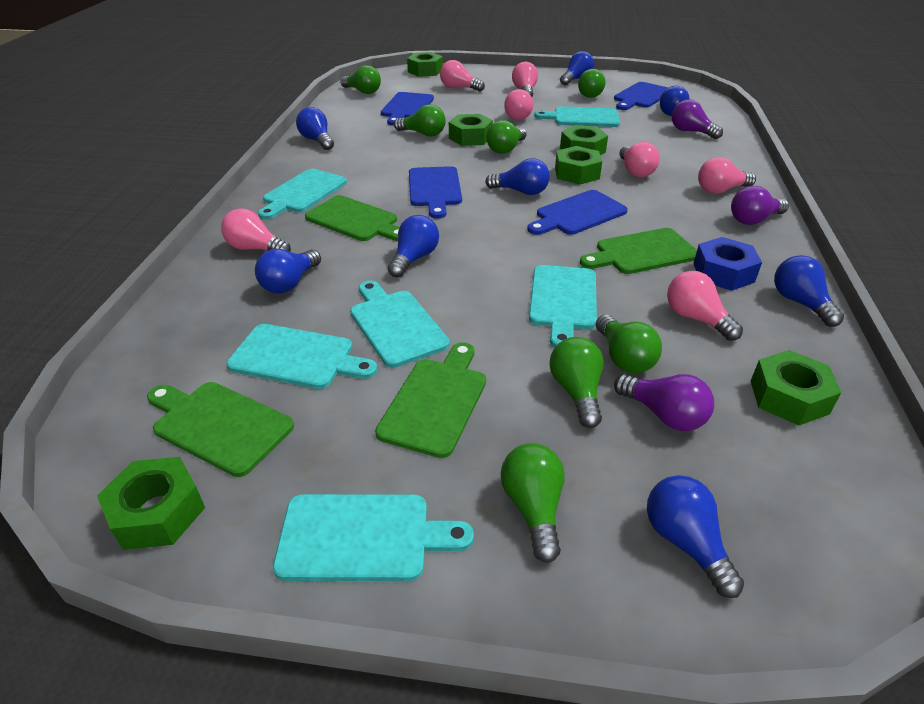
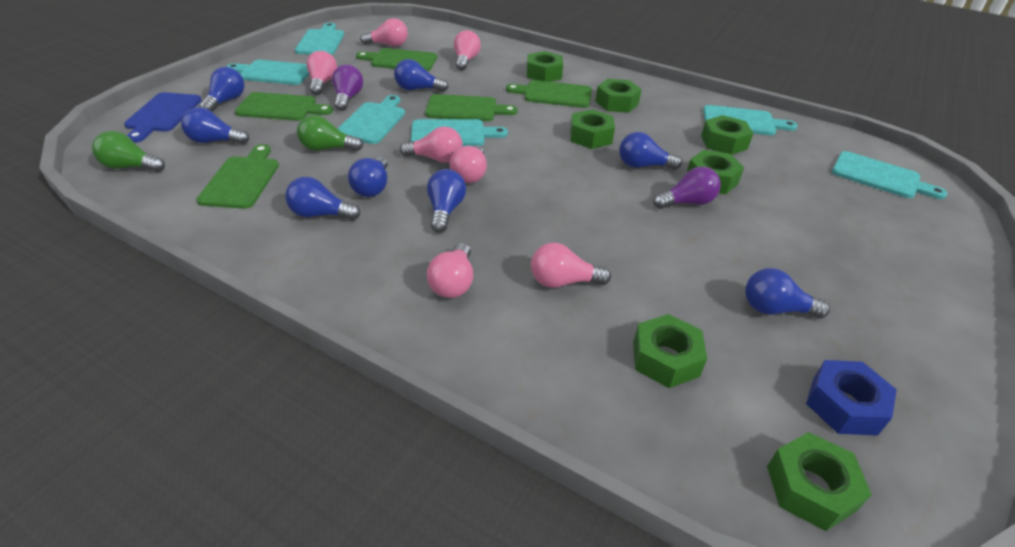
blue cutting board: 4 -> 1
green cutting board: 4 -> 5
green light bulb: 7 -> 2
green nut: 6 -> 7
purple light bulb: 3 -> 2

